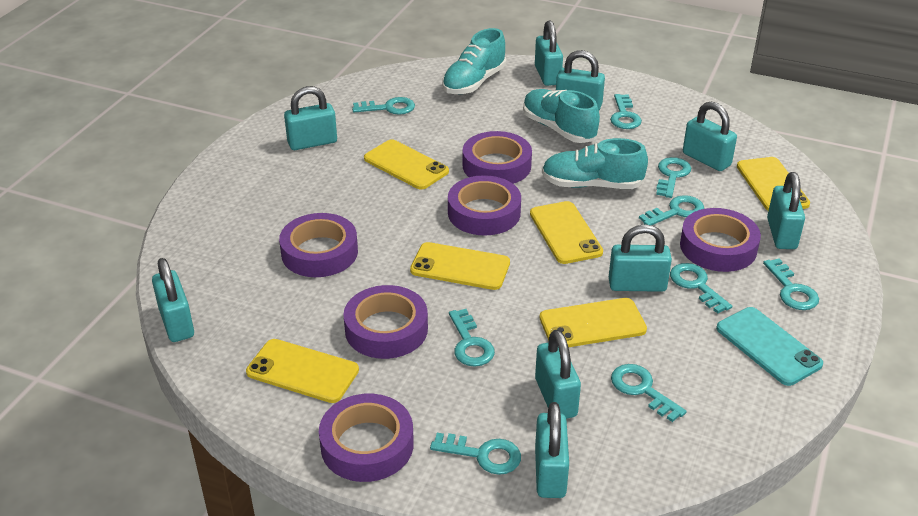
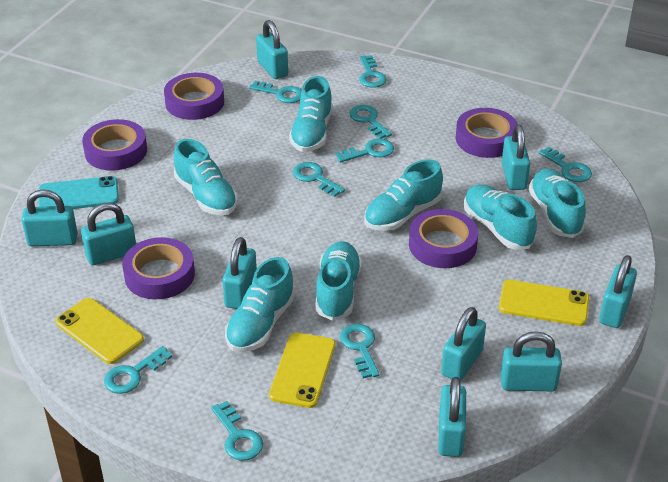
purple tape: 6 -> 5
turquoise shoe: 3 -> 7
yellow phone: 6 -> 3

